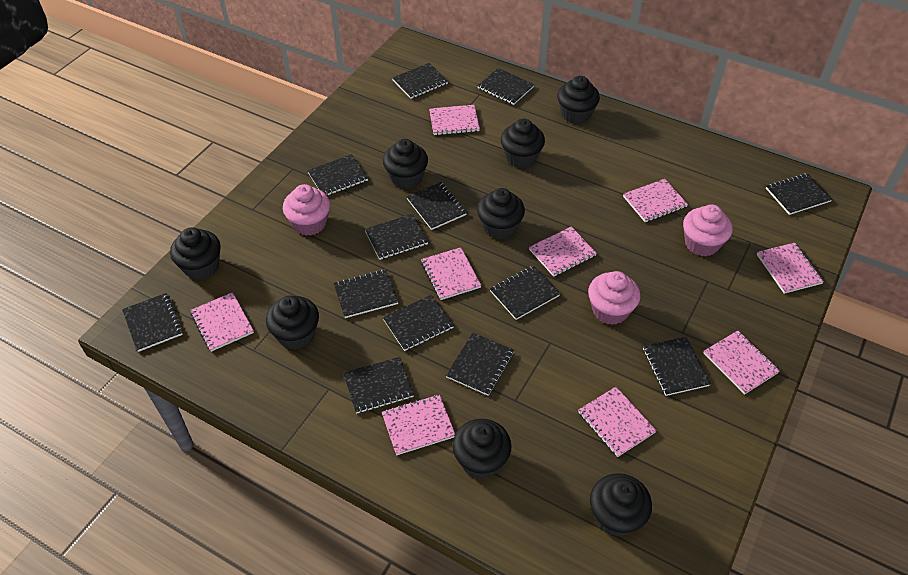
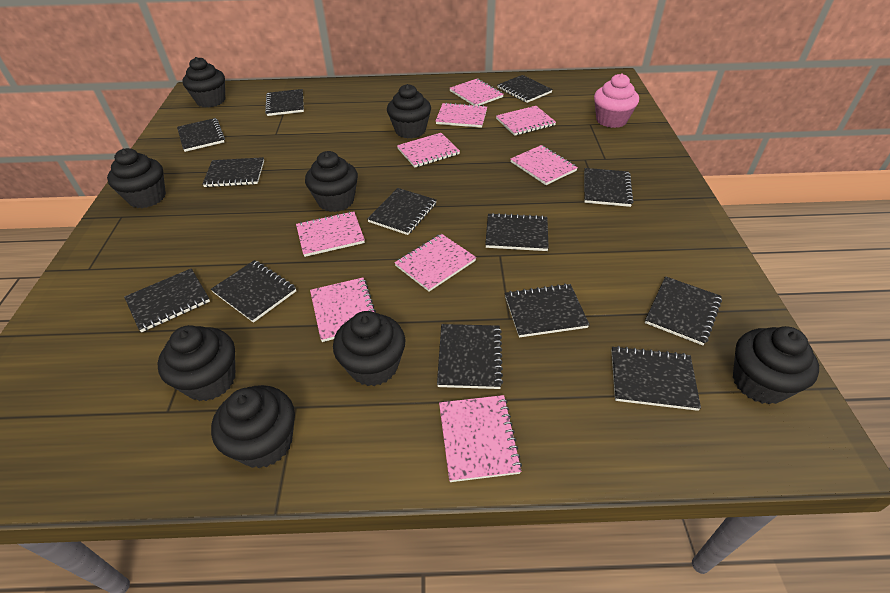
pink cupcake: 3 -> 1

